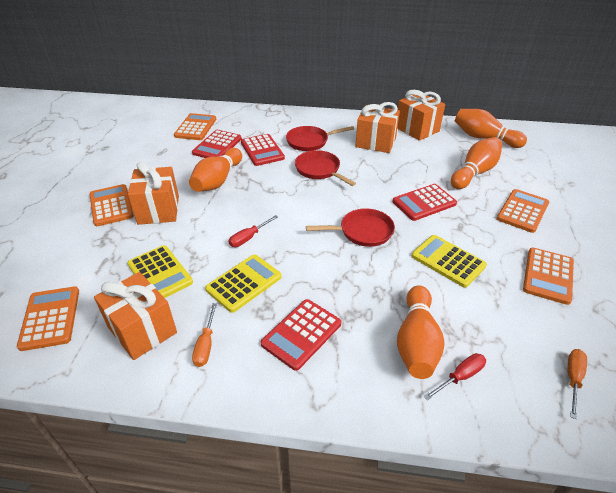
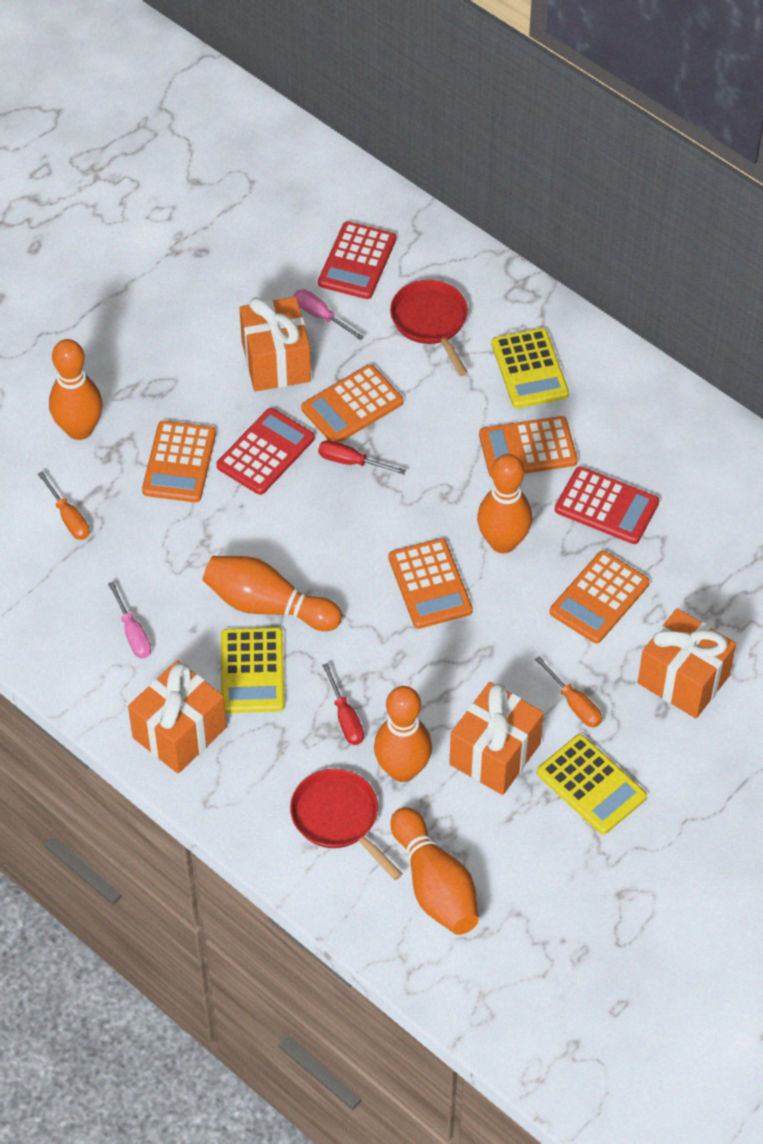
orange bowling pin: 4 -> 5
pink screwdriver: 0 -> 2
red calculator: 4 -> 3
red pan: 3 -> 2

